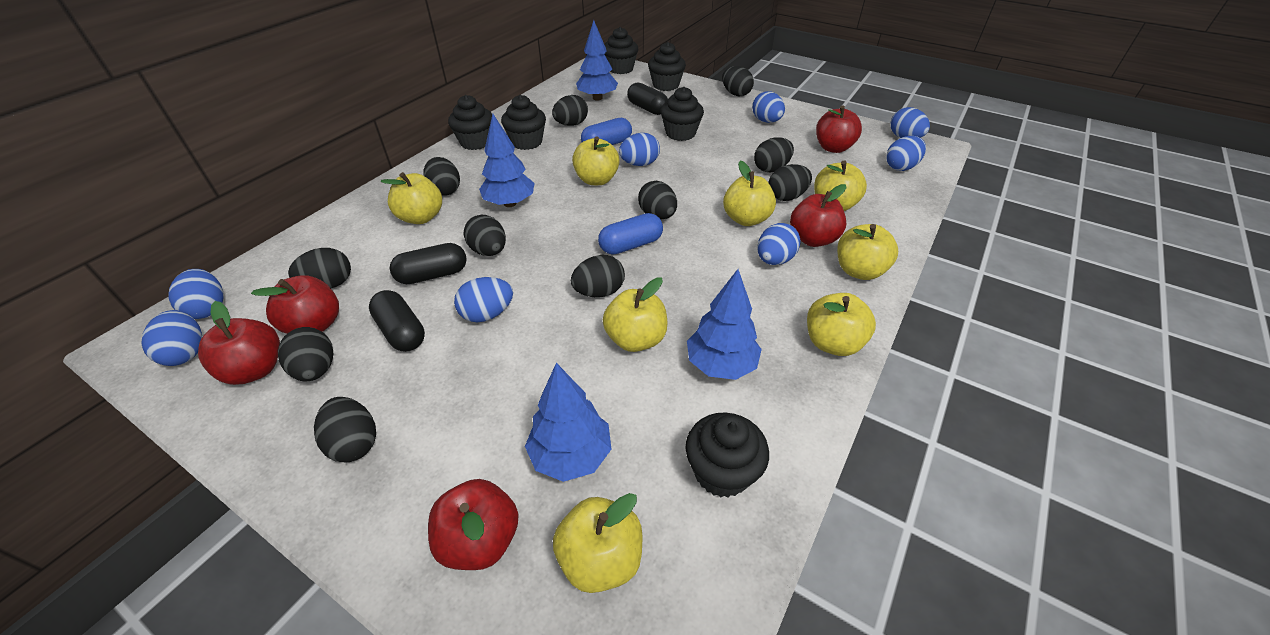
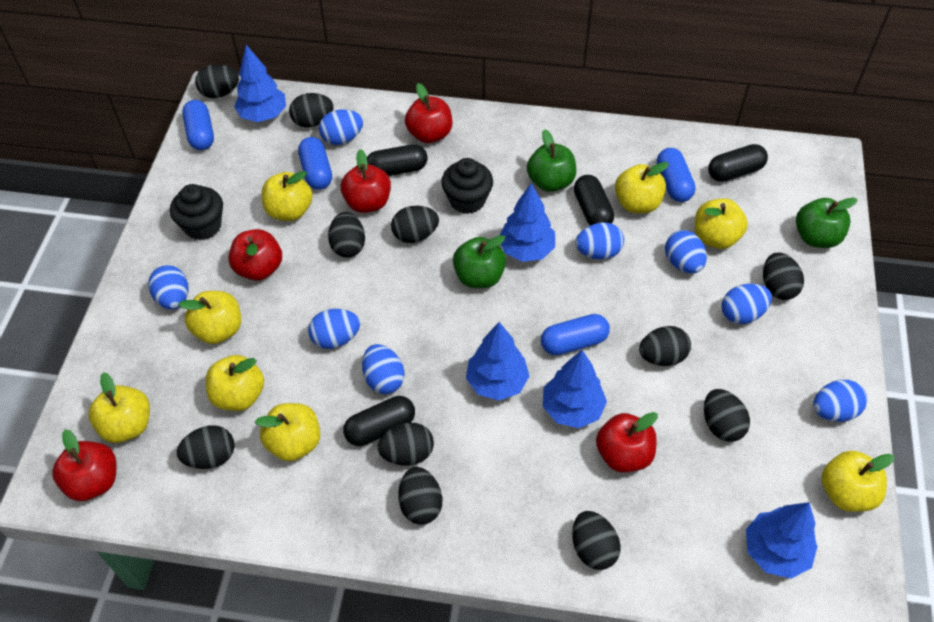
black capsule: 3 -> 4
black cupcake: 6 -> 2
blue capsule: 2 -> 4
blue tree: 4 -> 5
green apple: 0 -> 3

